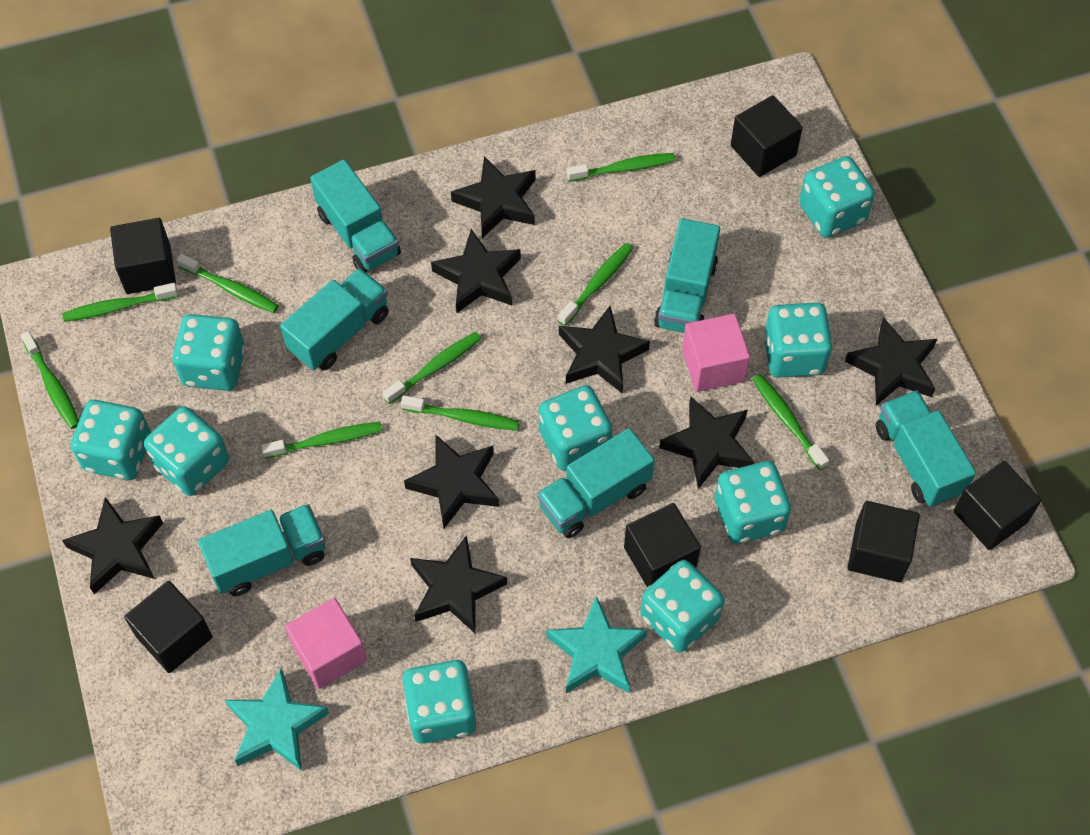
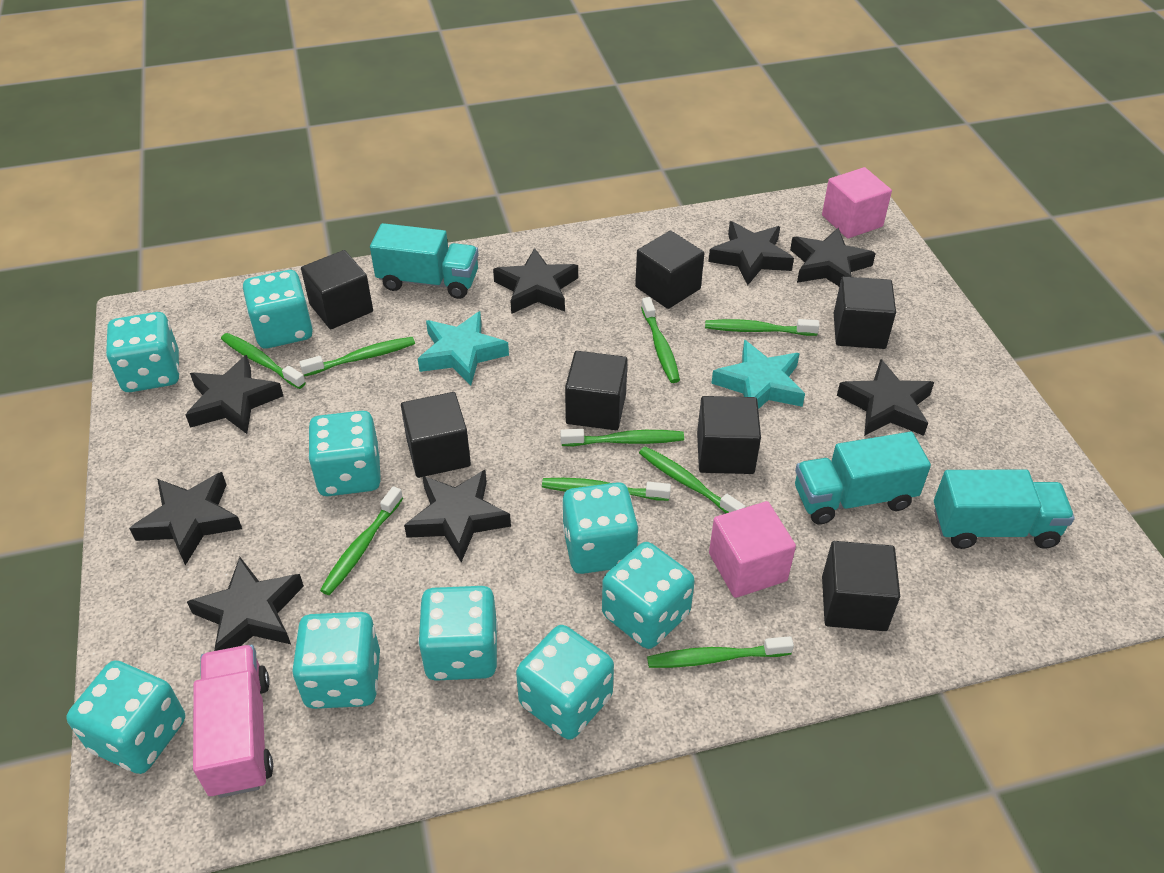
black cube: 6 -> 7
pink truck: 0 -> 1
turquoise truck: 6 -> 3

